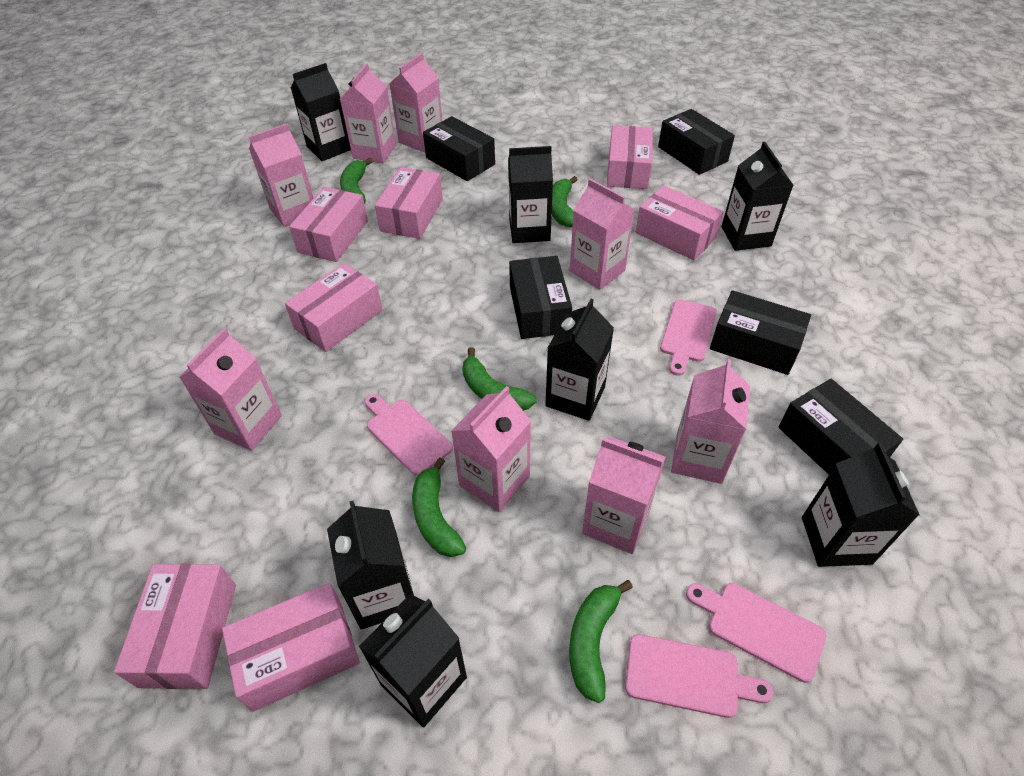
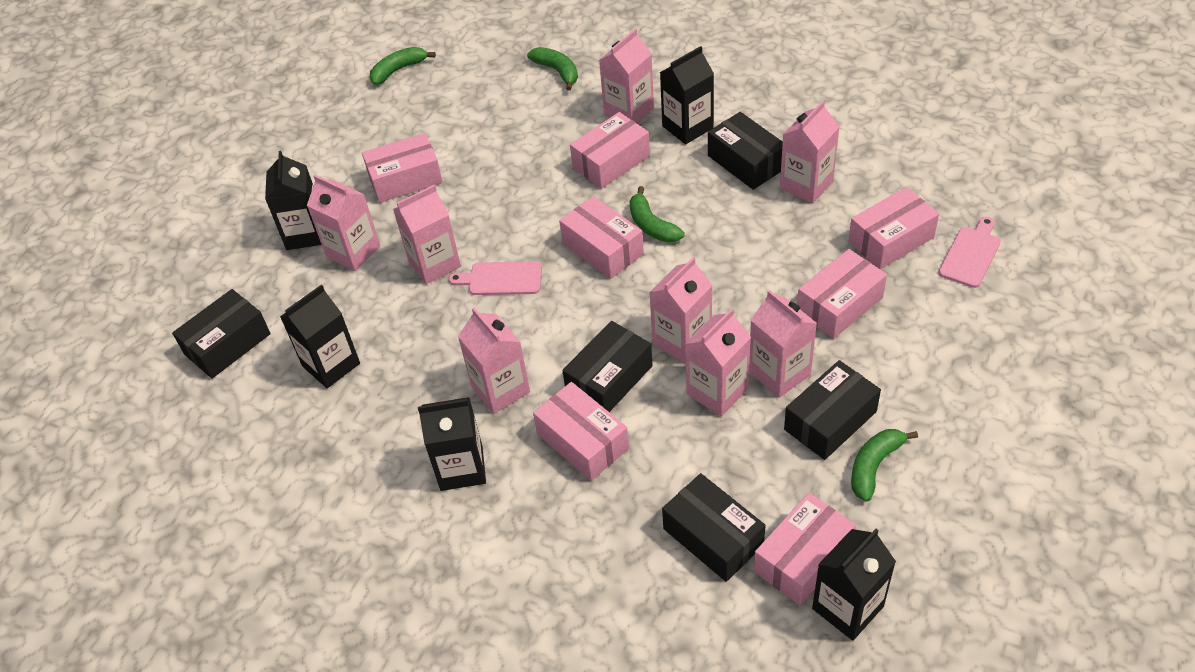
black carton: 7 -> 5
green banana: 5 -> 4
pink cutting board: 4 -> 2

